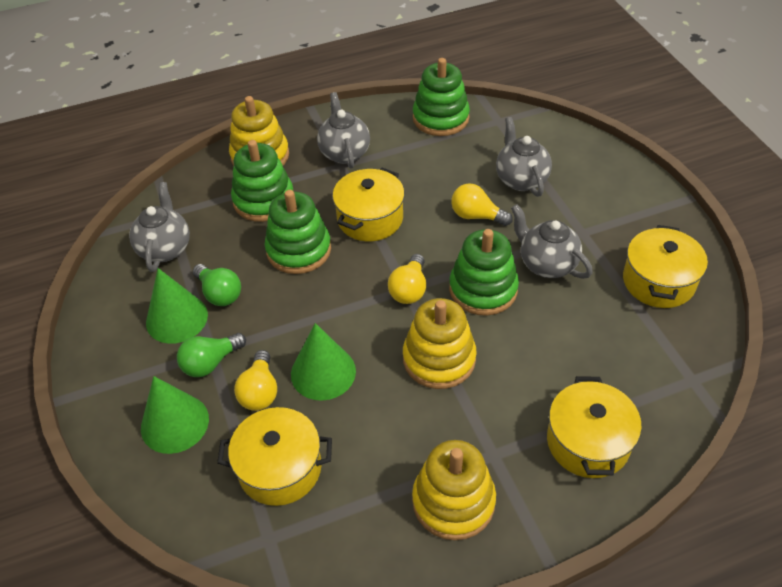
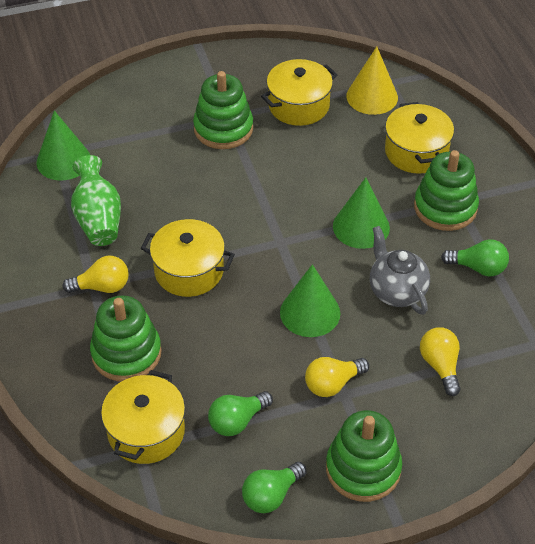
green light bulb: 2 -> 3
green vase: 0 -> 1
grey teapot: 4 -> 1
yellow cone: 0 -> 1
yellow stacking toy: 3 -> 0

